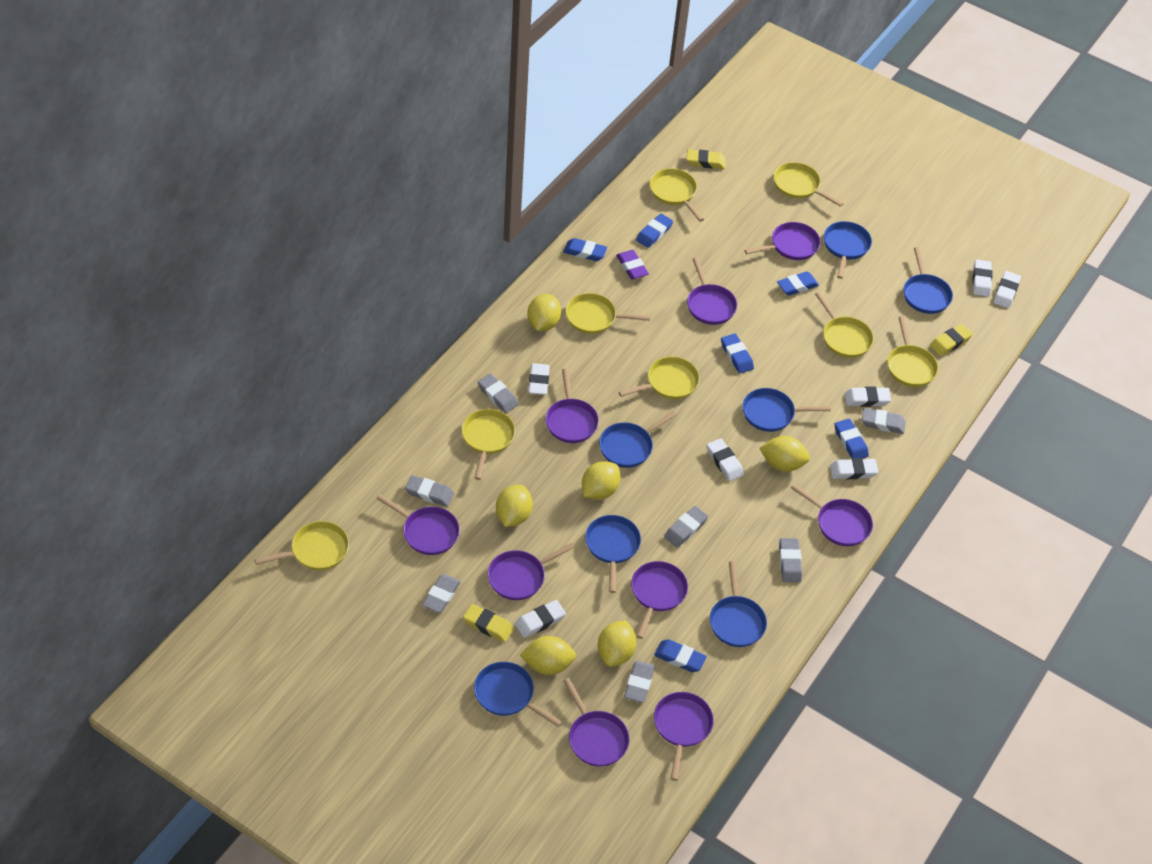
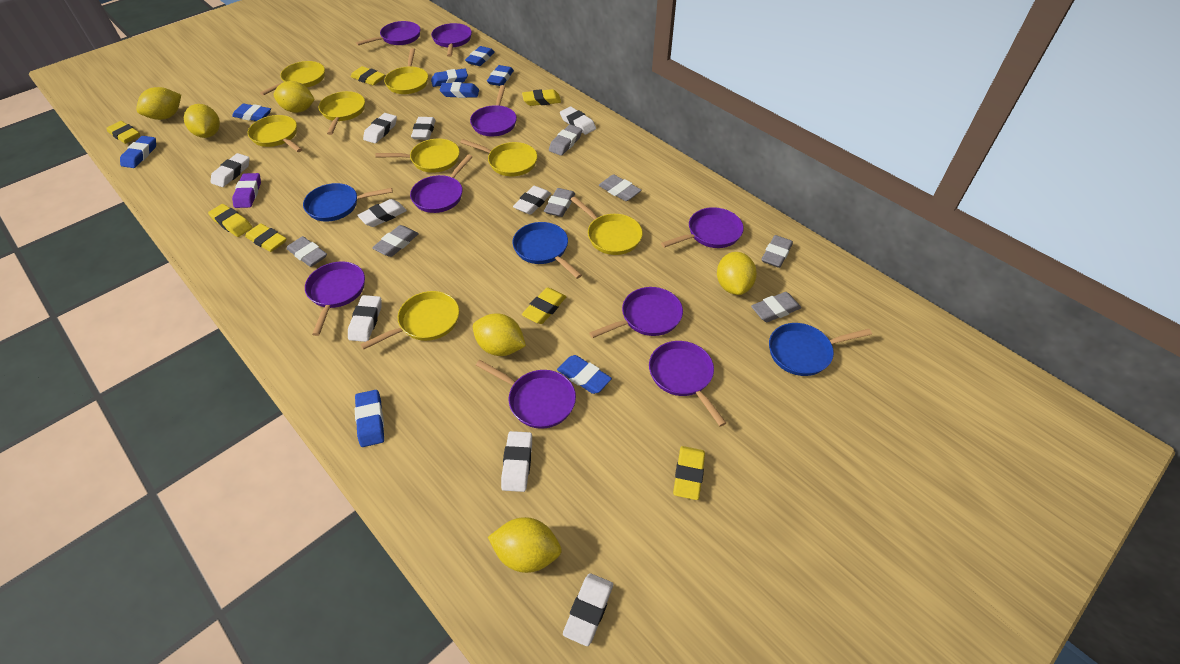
blue eraser: 6 -> 8
blue pan: 7 -> 3
white eraser: 7 -> 9
yellow eraser: 3 -> 7

